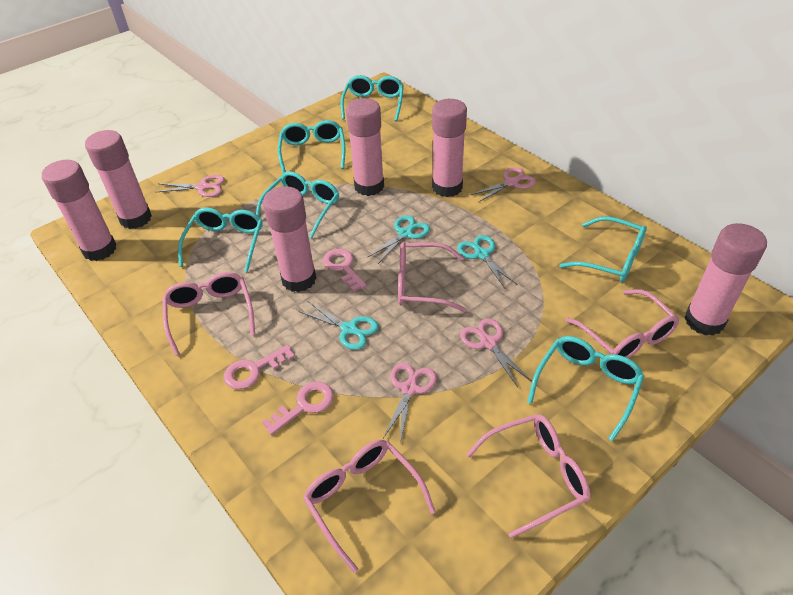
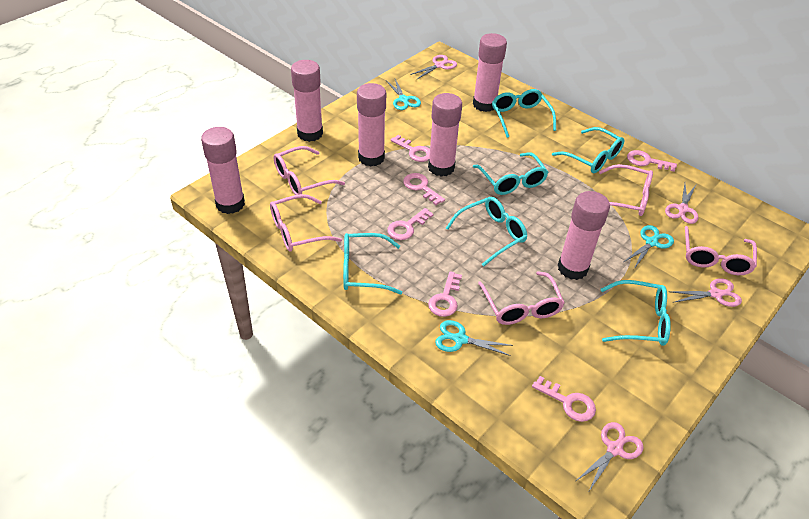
pink key: 3 -> 6

